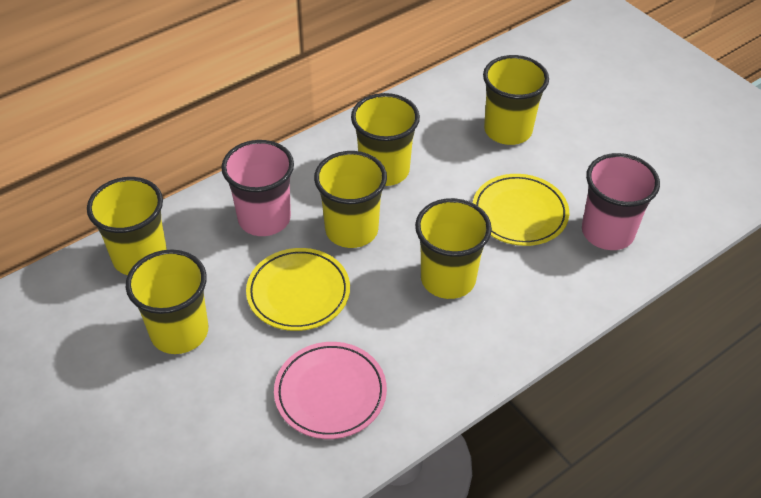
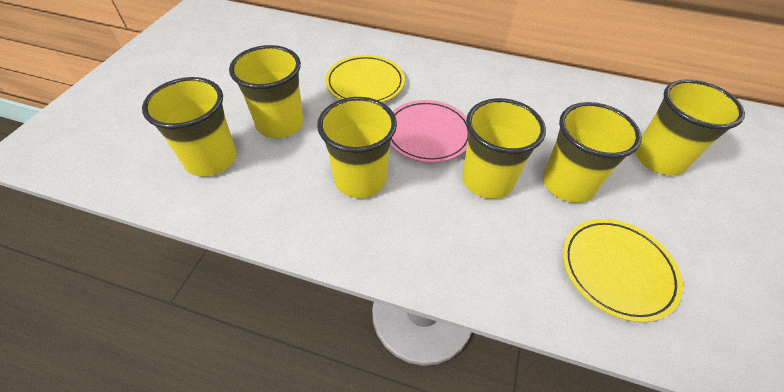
pink cup: 2 -> 0

